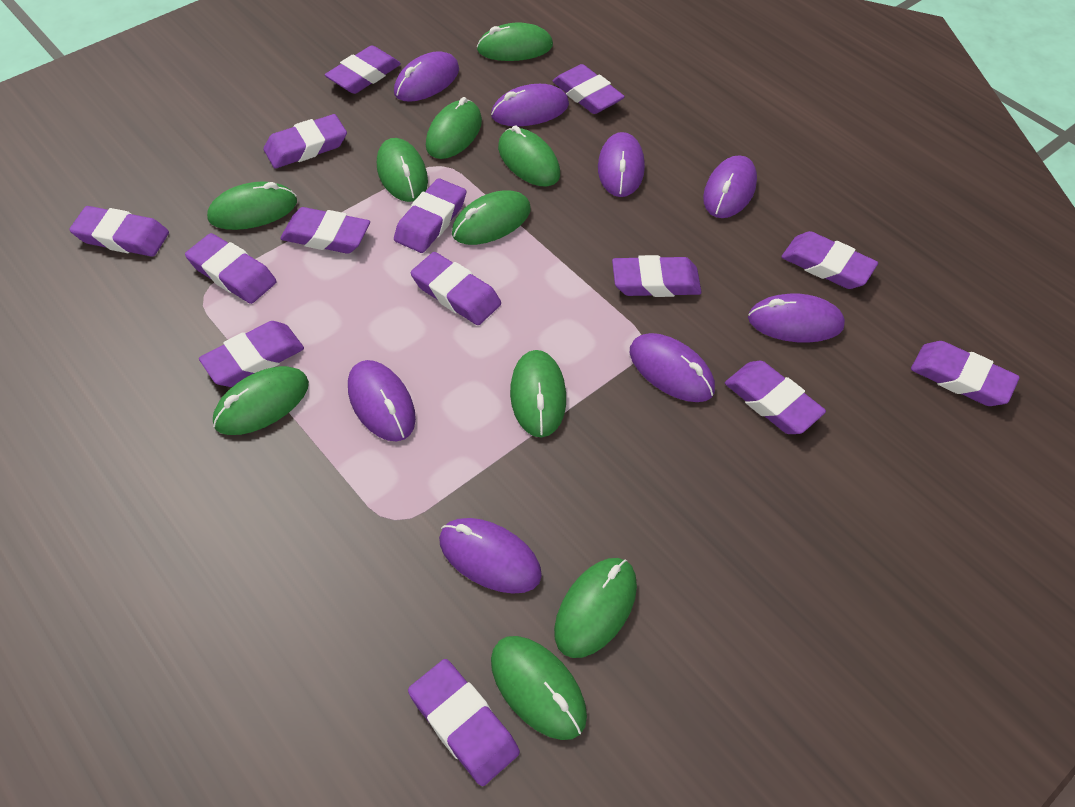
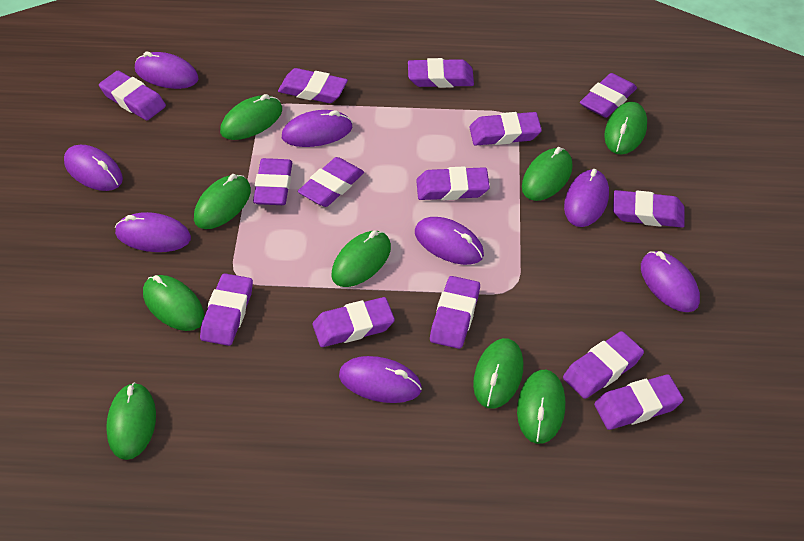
green mouse: 10 -> 9

